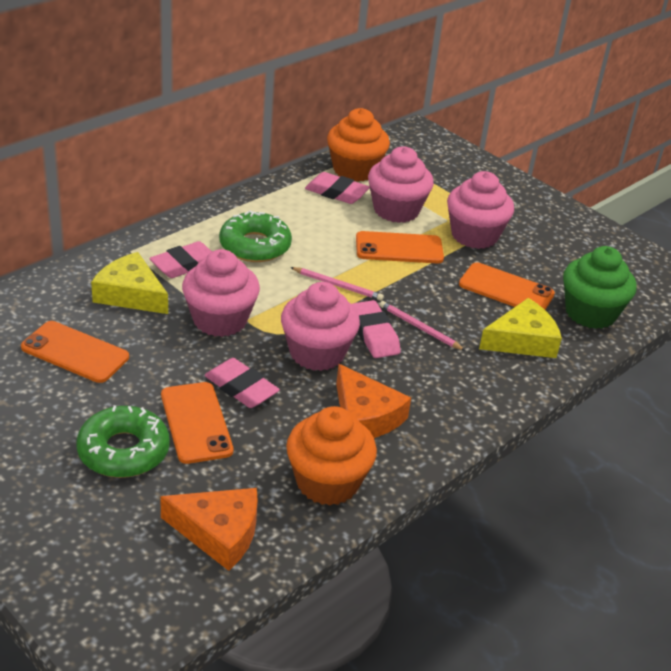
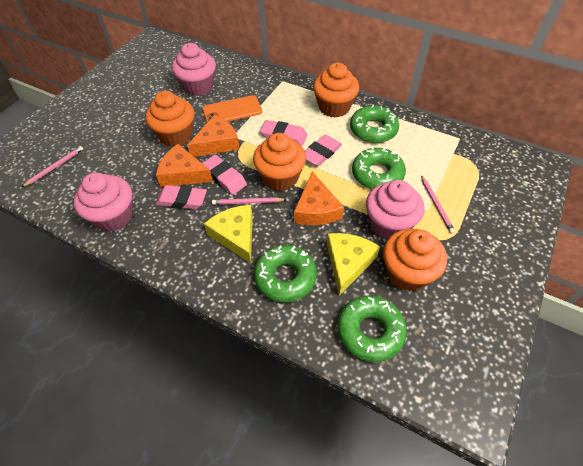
green cupcake: 1 -> 0
green donut: 2 -> 4
orange cheese: 2 -> 3
orange cupcake: 2 -> 4
orange phone: 4 -> 1
pink cupcake: 4 -> 3
pink pencil: 2 -> 3

